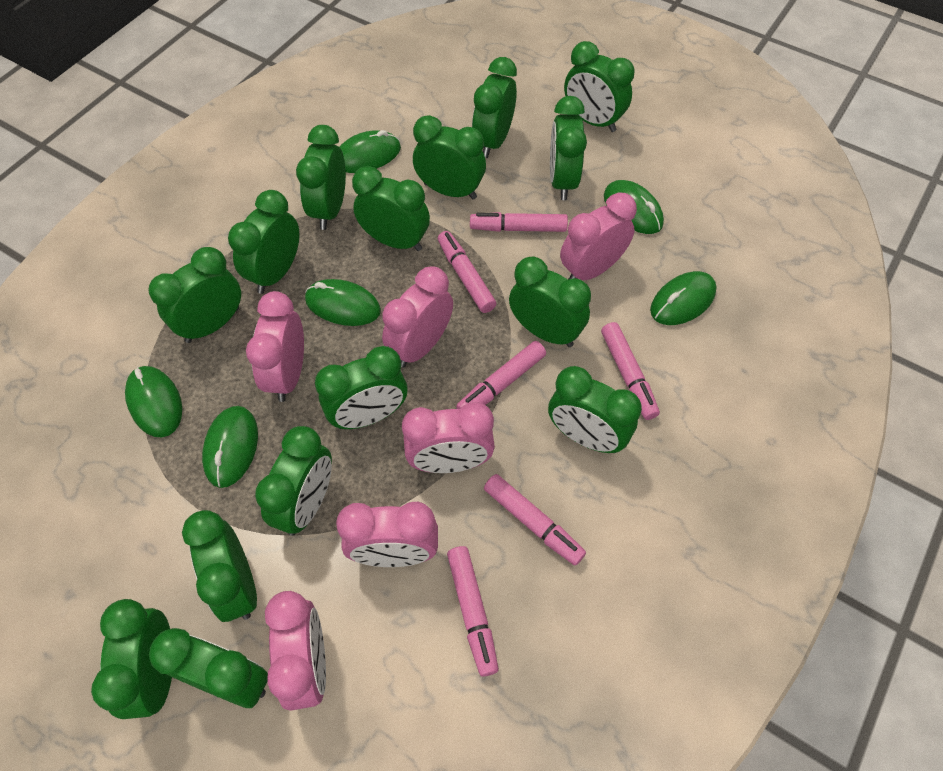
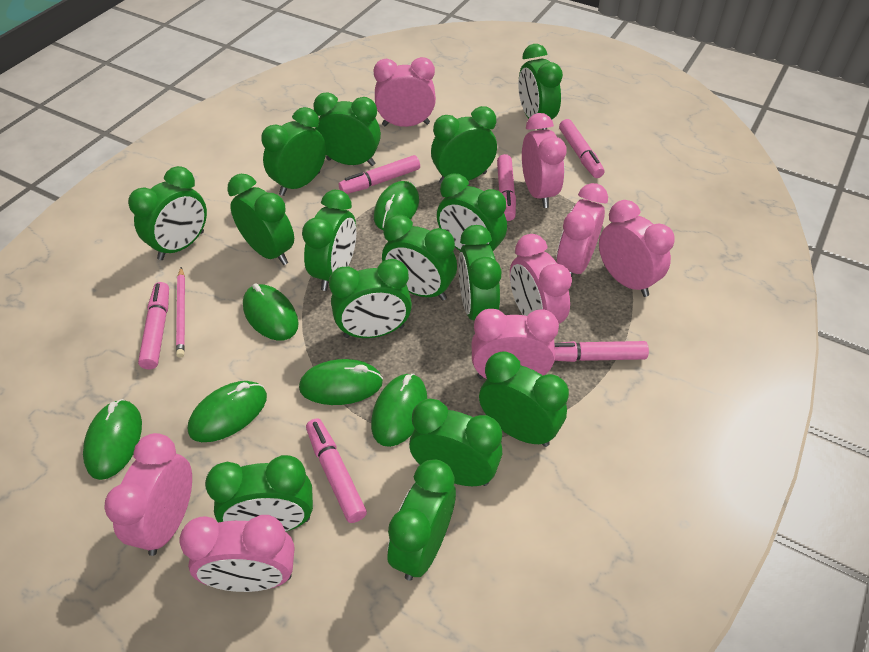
pink clock: 6 -> 8
pink pencil: 0 -> 1

